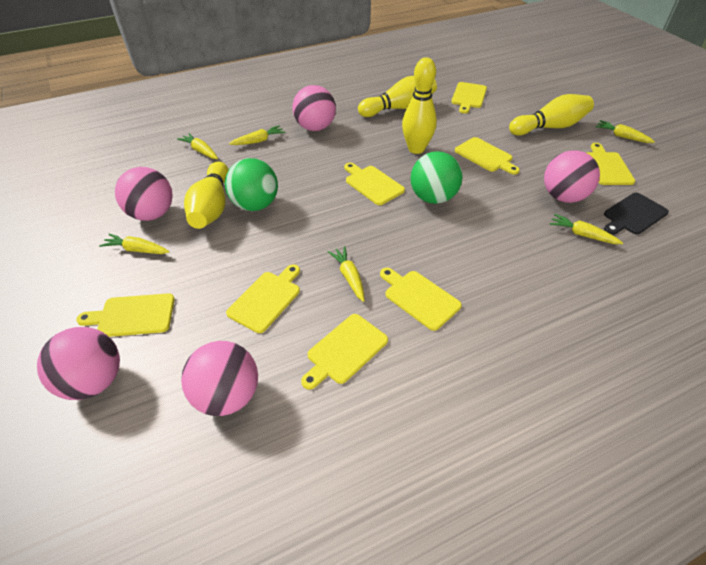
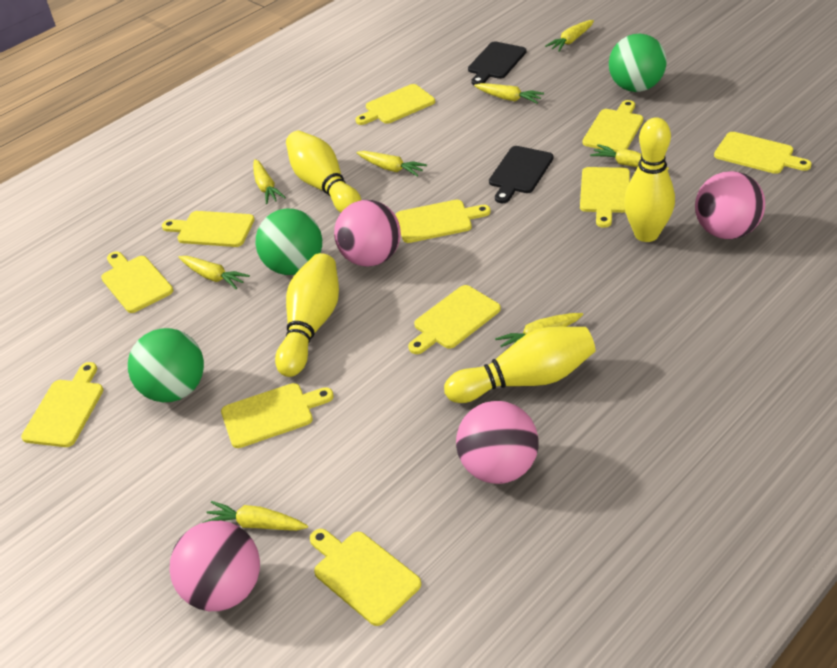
black cutting board: 1 -> 2
green ball: 2 -> 3
pink ball: 5 -> 4
yellow carrot: 6 -> 8
yellow cutting board: 8 -> 11

